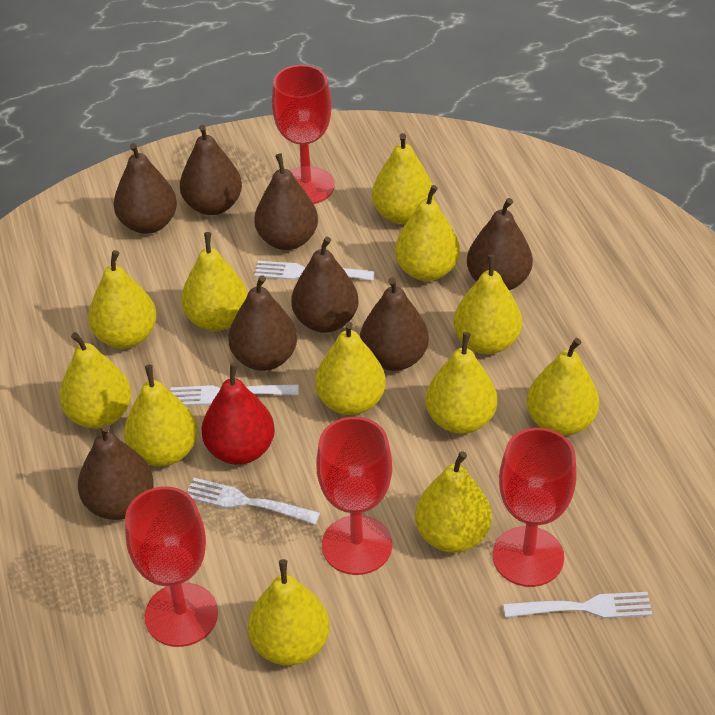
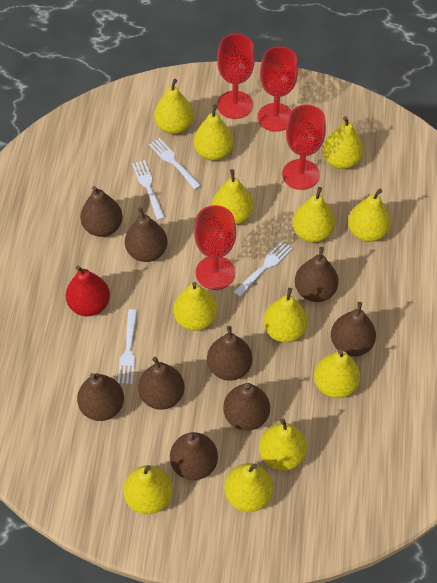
brown pear: 8 -> 9

